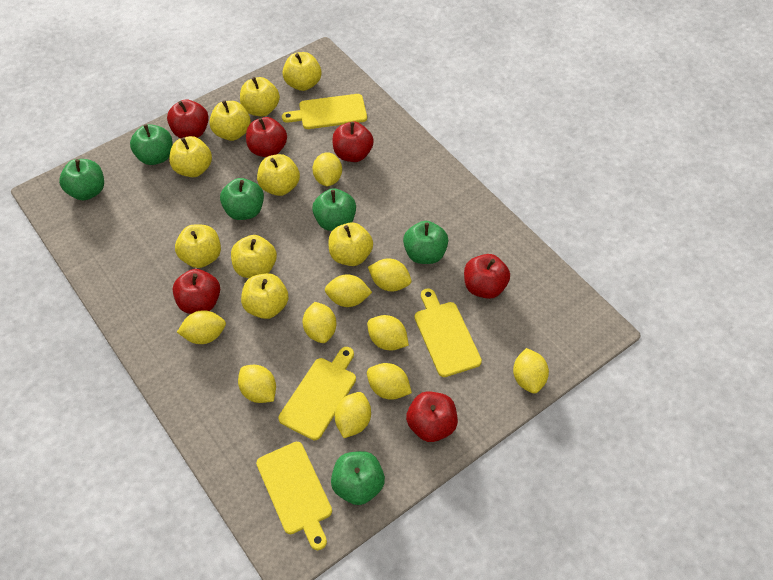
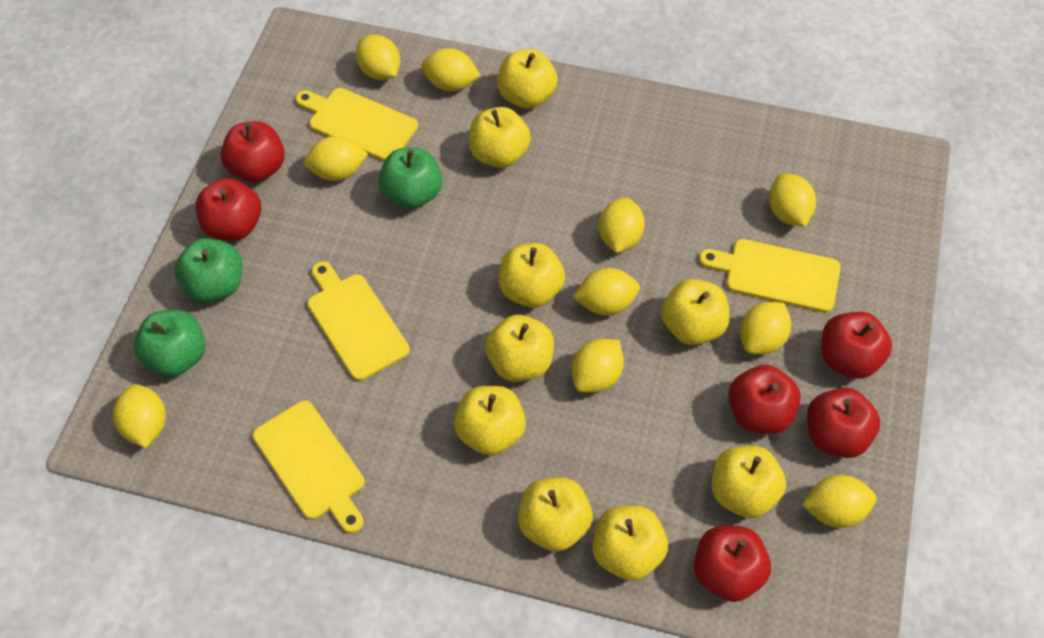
green apple: 6 -> 3

